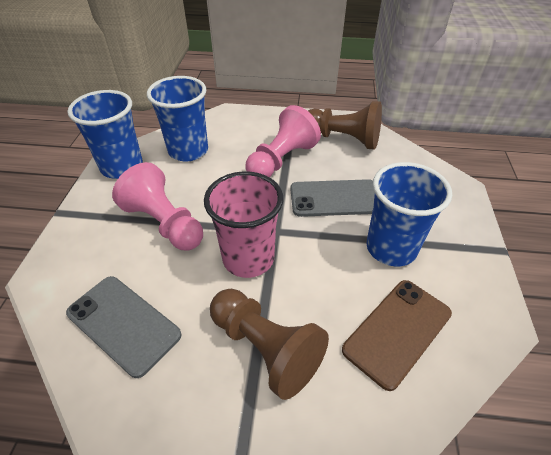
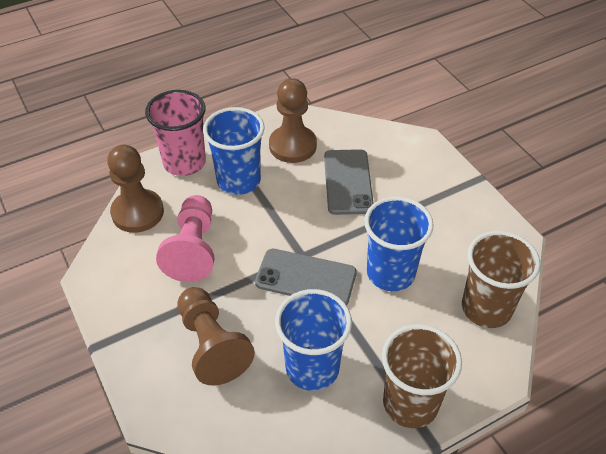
brown cup: 0 -> 2
brown pawn: 2 -> 3
brown phone: 1 -> 0
pink pawn: 2 -> 1

